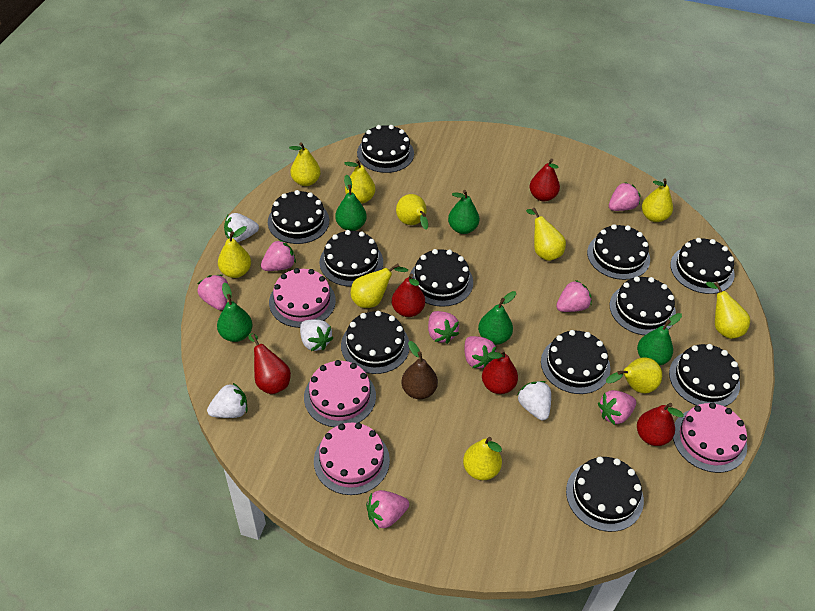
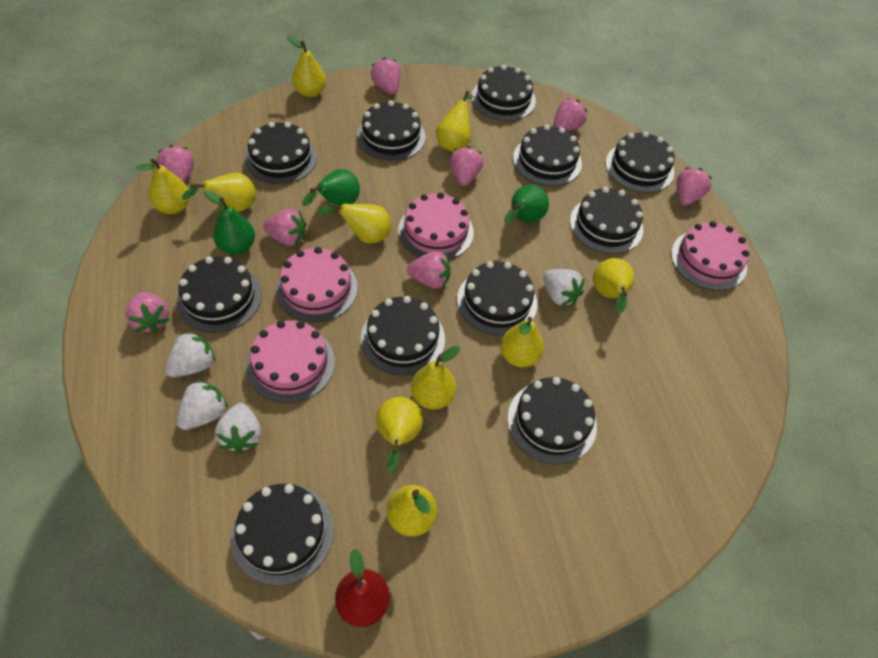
brown pear: 1 -> 0
green pear: 5 -> 3
red pear: 5 -> 1

